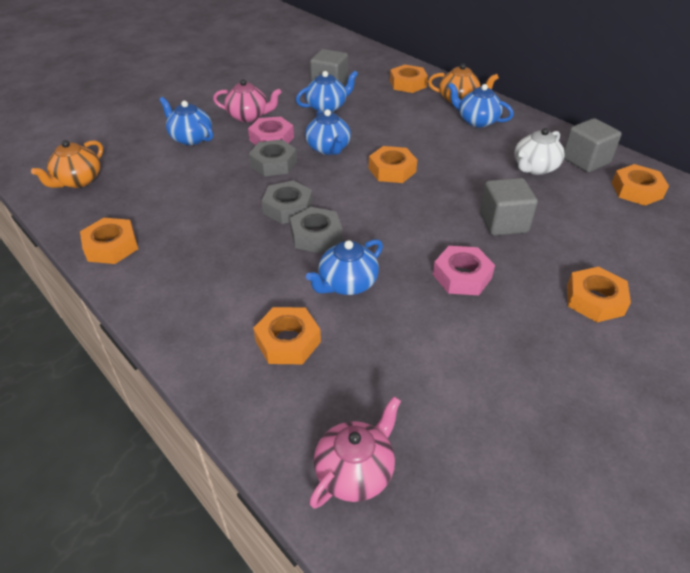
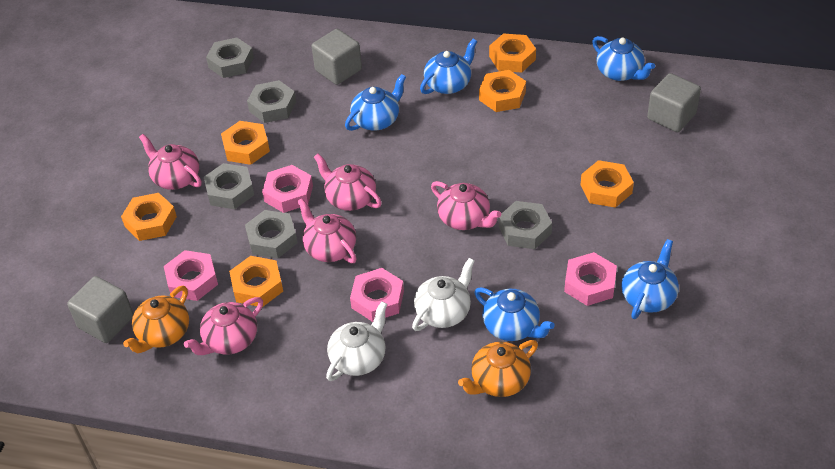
grey nut: 3 -> 5
pink nut: 2 -> 4
pink teapot: 2 -> 5
white teapot: 1 -> 2

